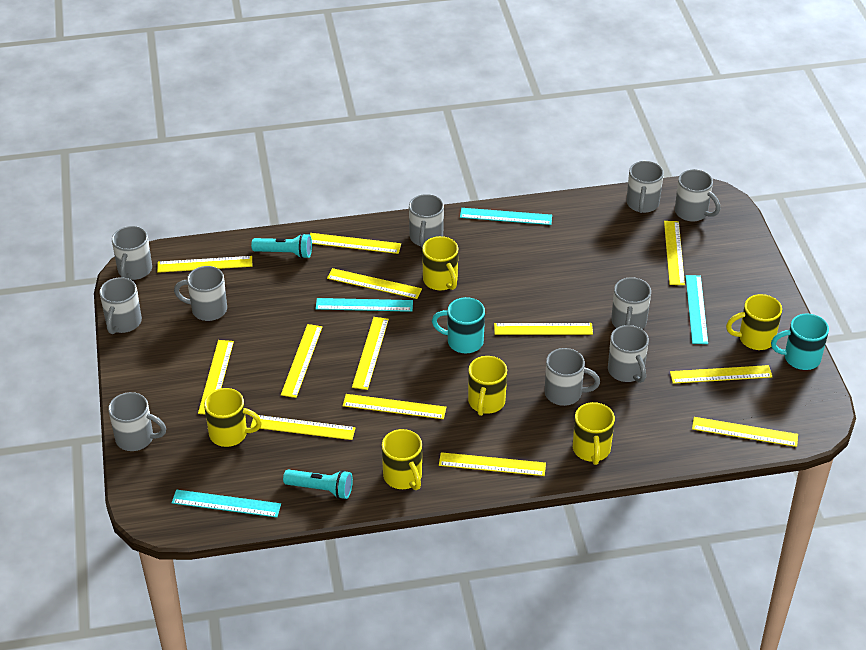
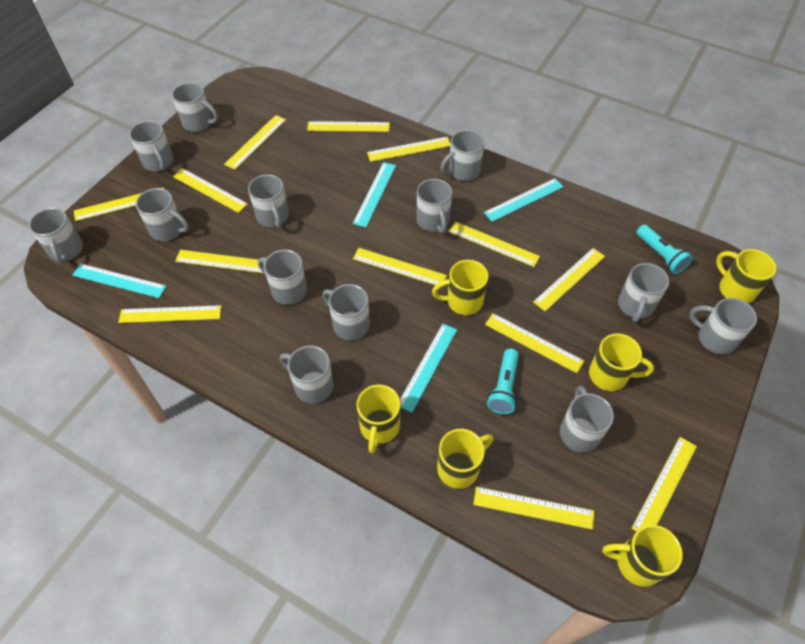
grey mug: 10 -> 13
turquoise mug: 2 -> 0

